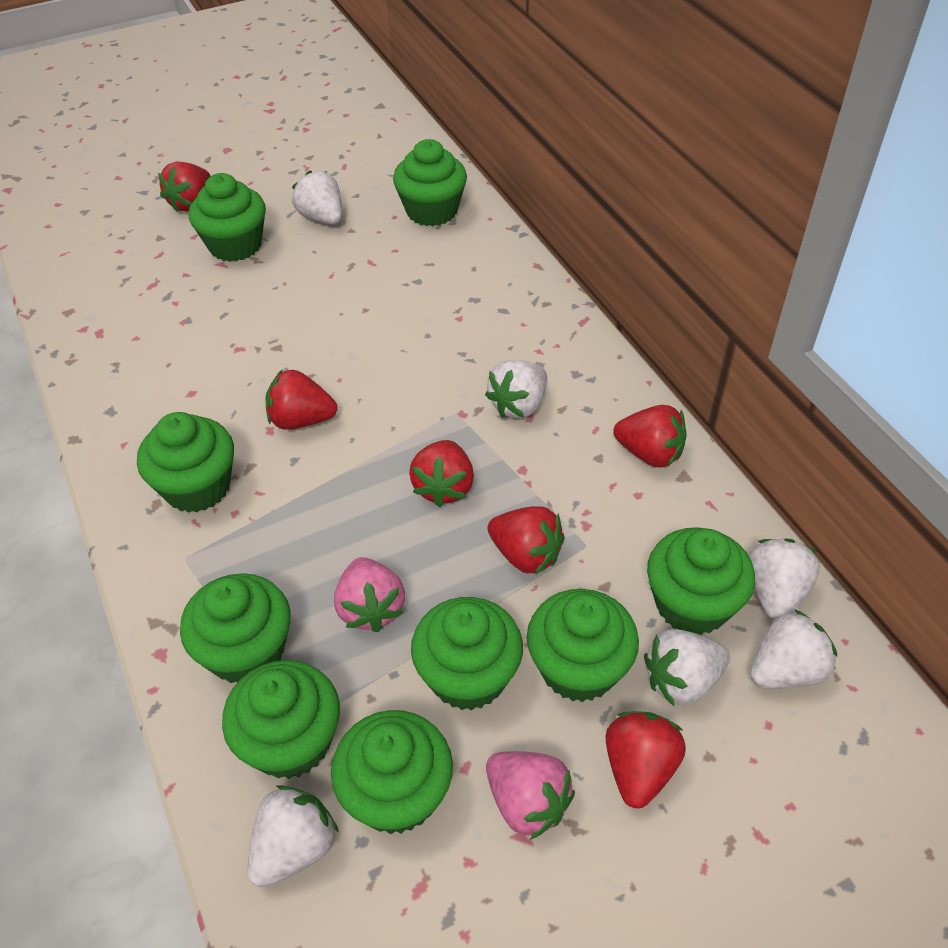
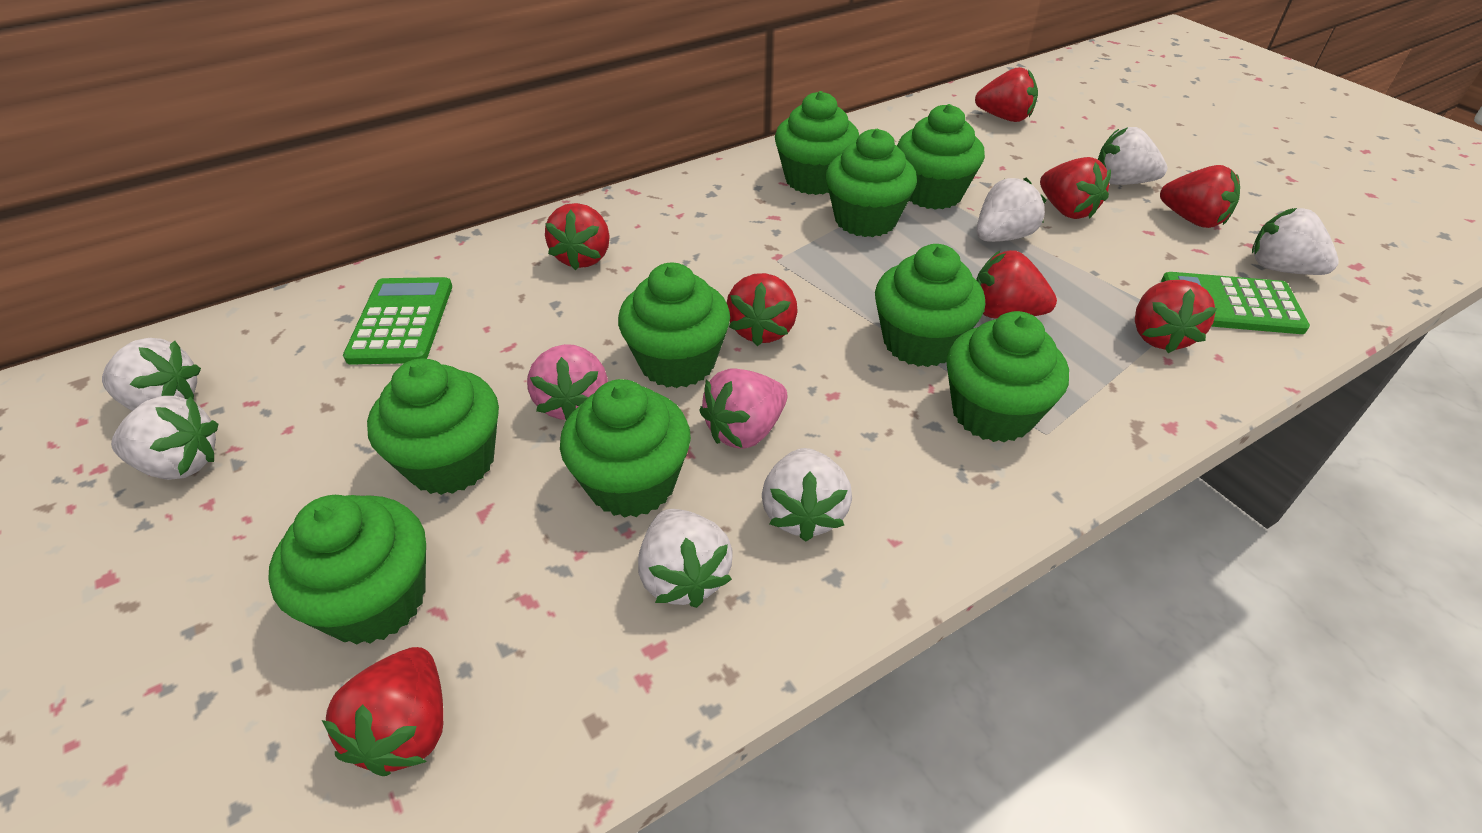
green calculator: 0 -> 2
red strawberry: 6 -> 8
white strawberry: 6 -> 7

